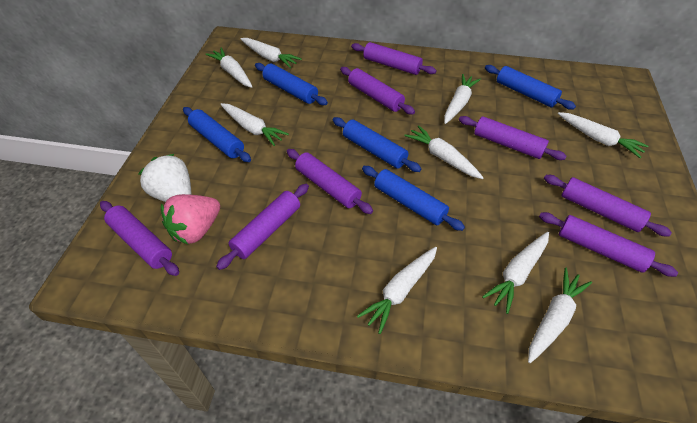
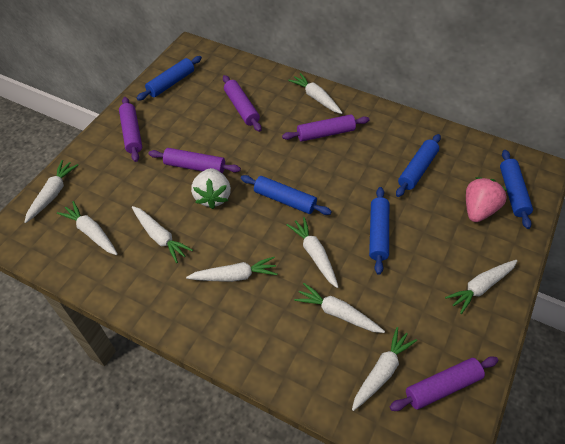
purple rolling pin: 8 -> 5

